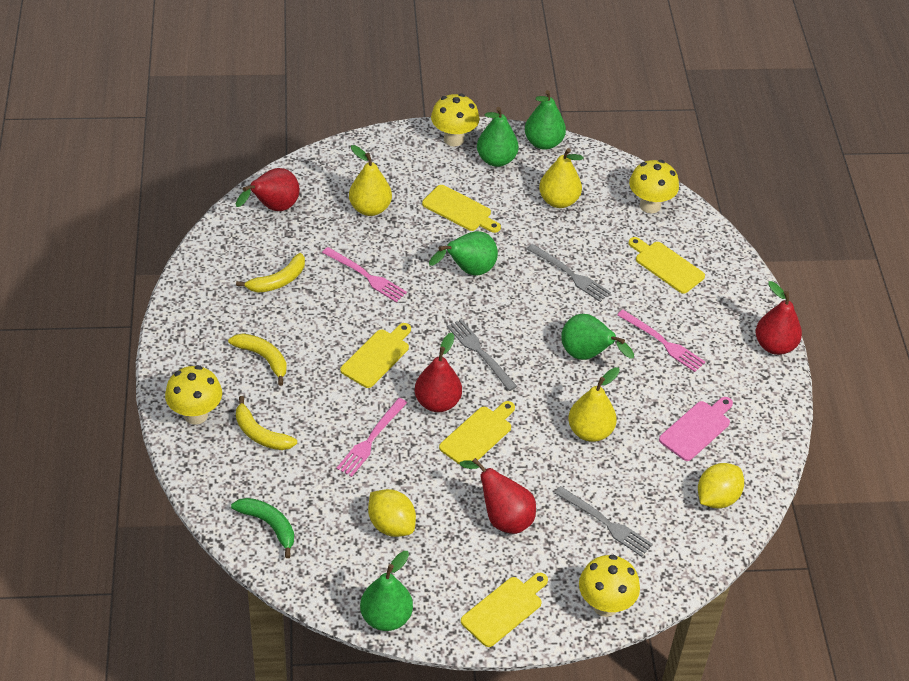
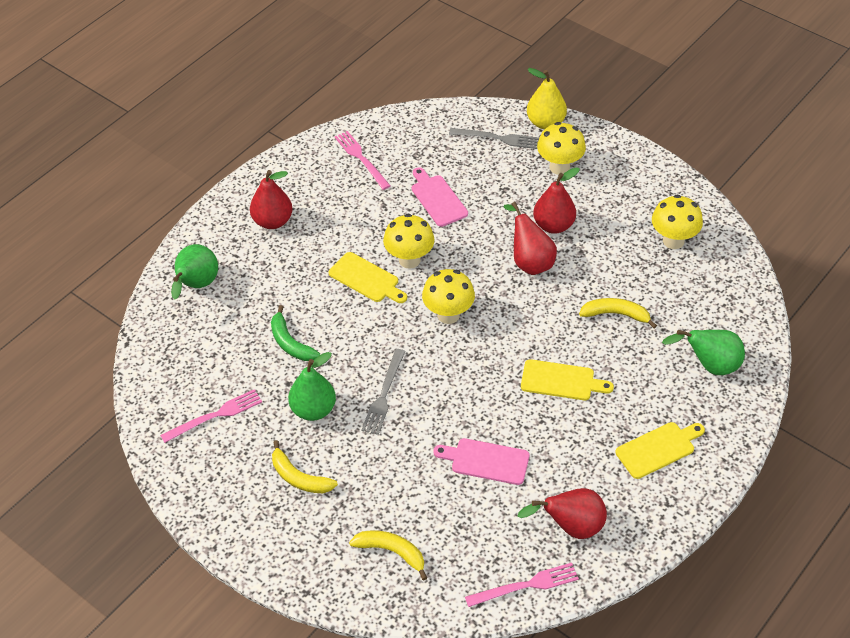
green pear: 5 -> 3
grey fork: 3 -> 2
pink cutting board: 1 -> 2
yellow cutting board: 5 -> 3
yellow lemon: 2 -> 0
yellow pear: 3 -> 1

